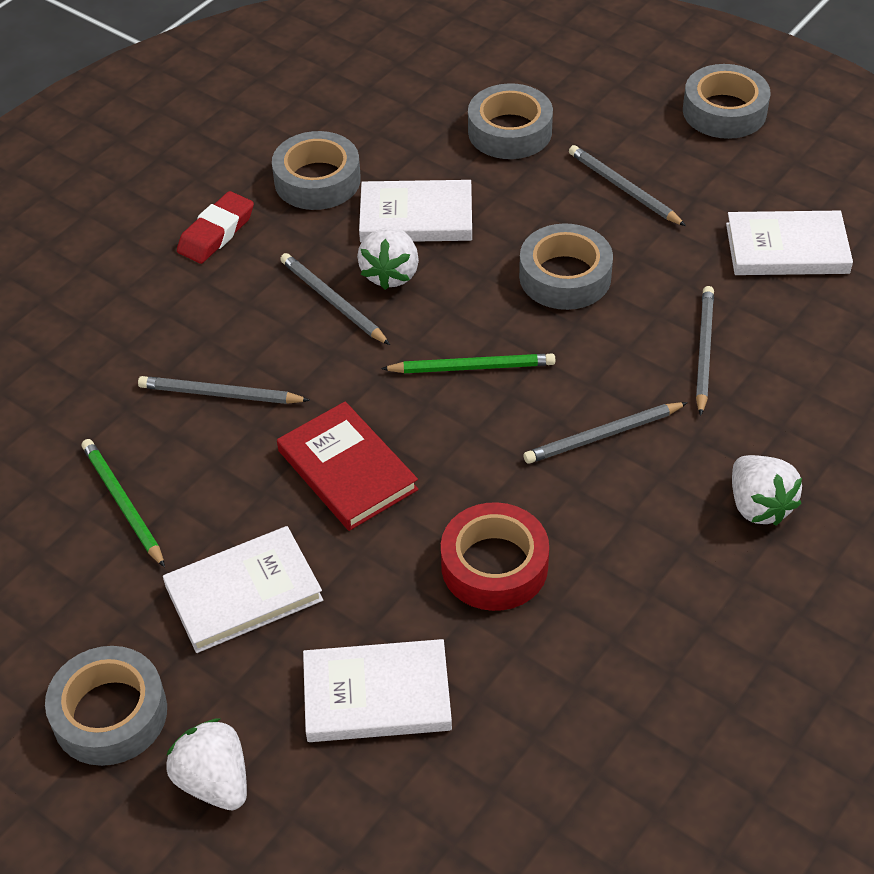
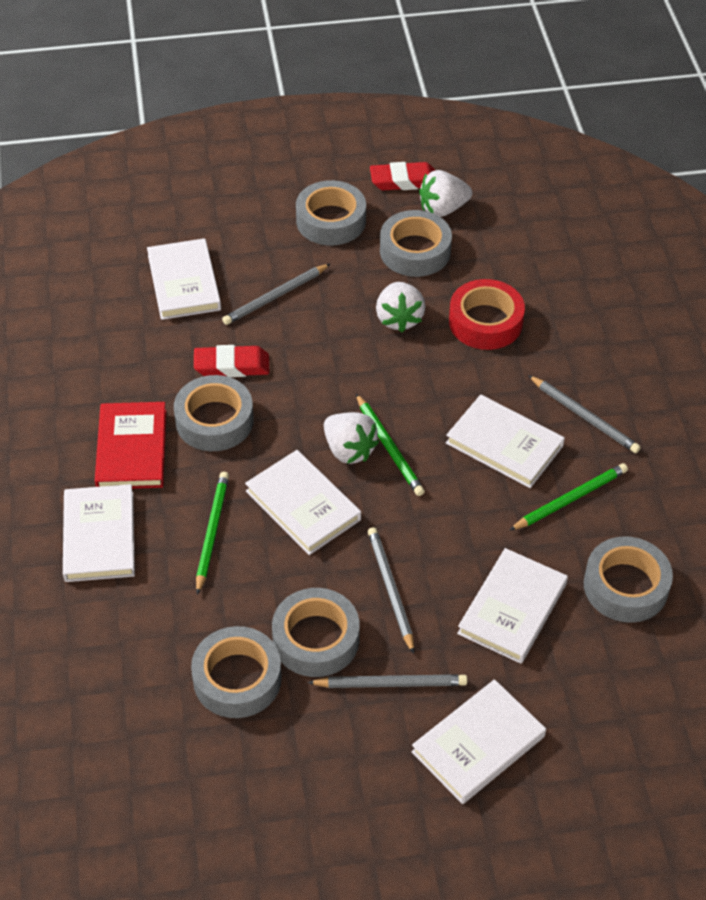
green pencil: 2 -> 3
grey pencil: 5 -> 4
grey tape: 5 -> 6
red eraser: 1 -> 2
white book: 4 -> 6

